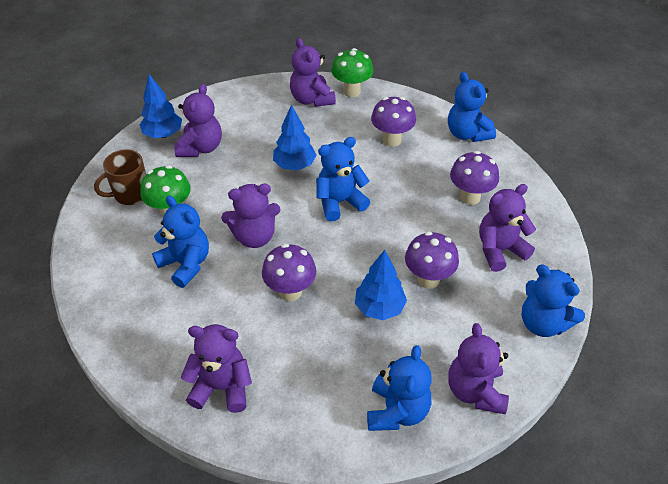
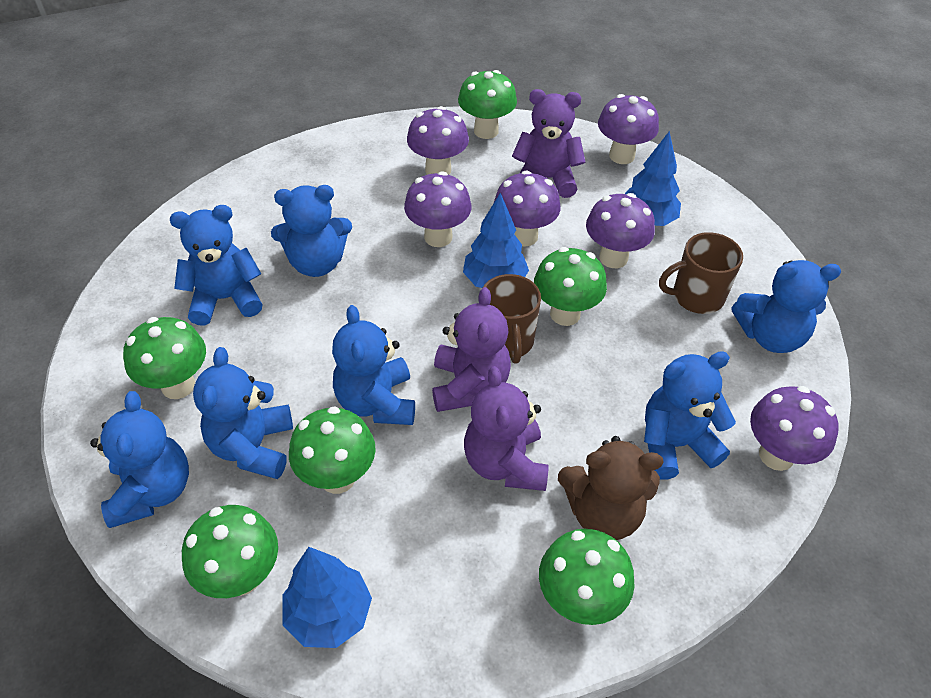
blue teddy bear: 5 -> 7
brown mug: 1 -> 2
brown teddy bear: 0 -> 1
green mushroom: 2 -> 6
purple mushroom: 4 -> 6
purple teddy bear: 6 -> 3

